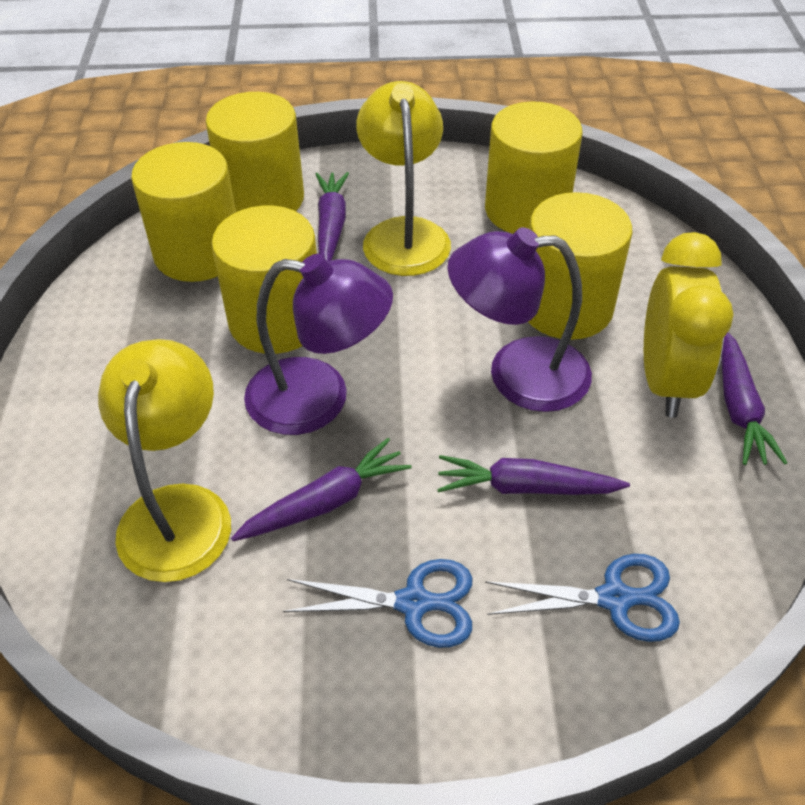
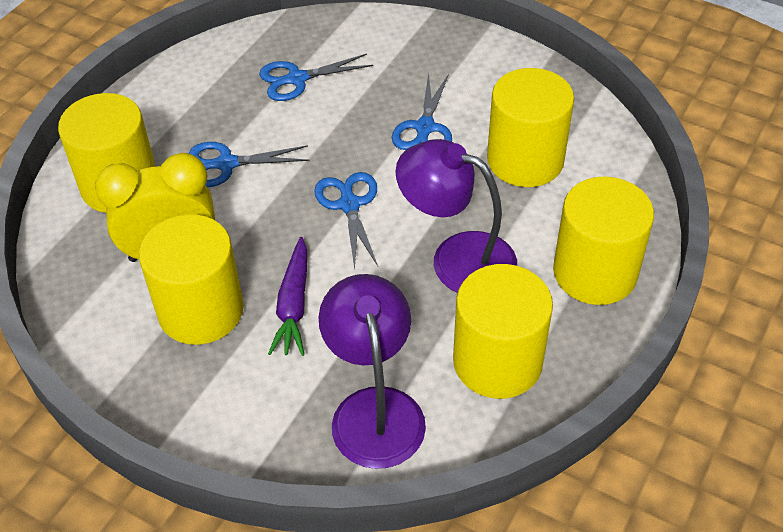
blue scissors: 2 -> 4
purple carrot: 4 -> 1
yellow lamp: 2 -> 0

